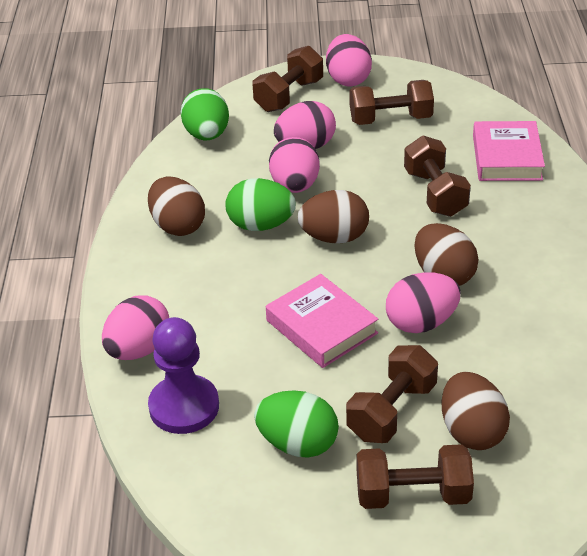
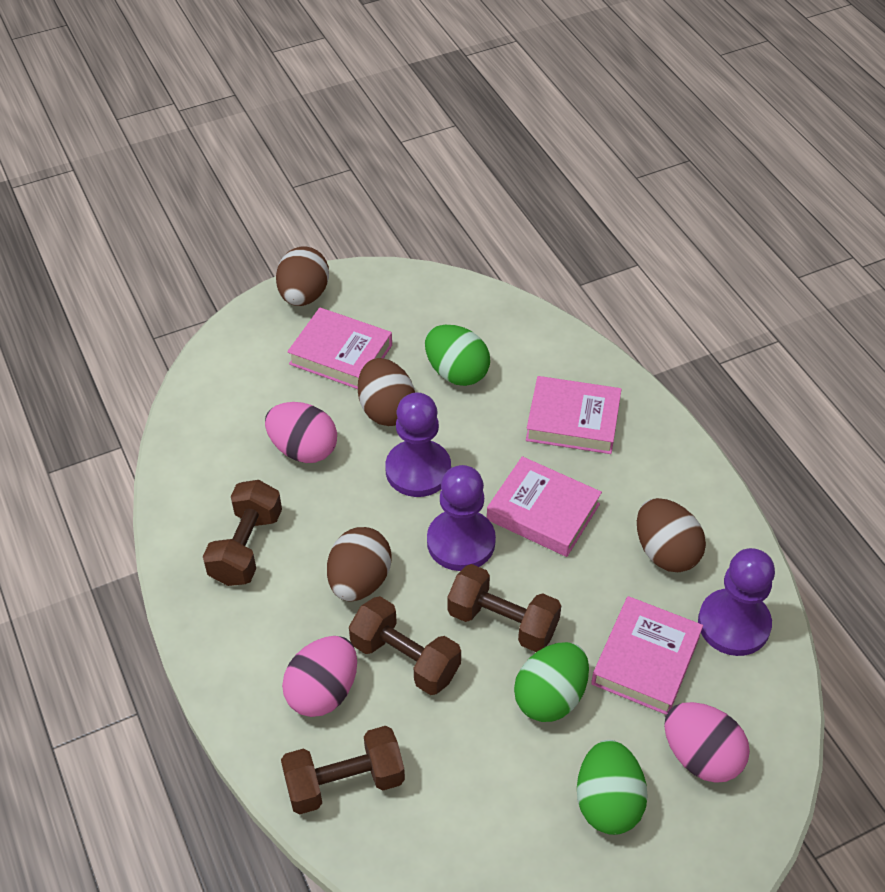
brown dumbbell: 5 -> 4
pink book: 2 -> 4
pink egg: 5 -> 3
purple pawn: 1 -> 3

